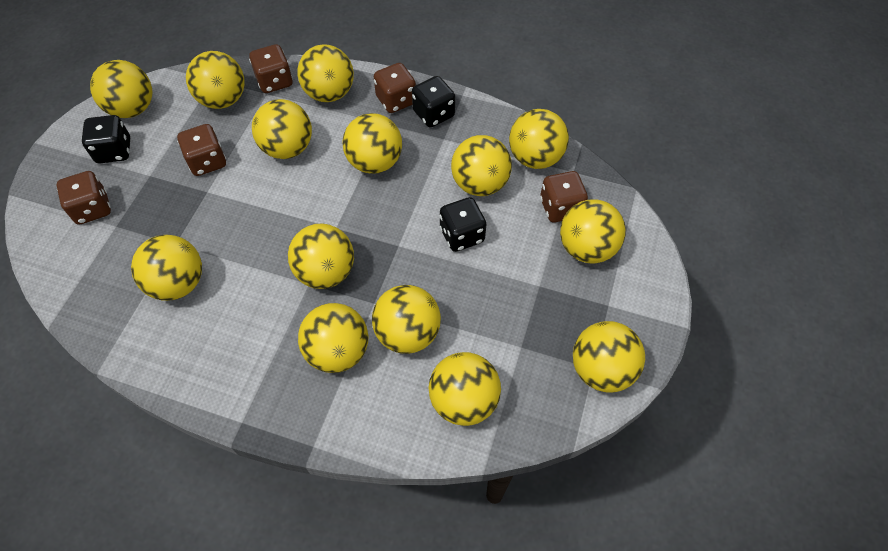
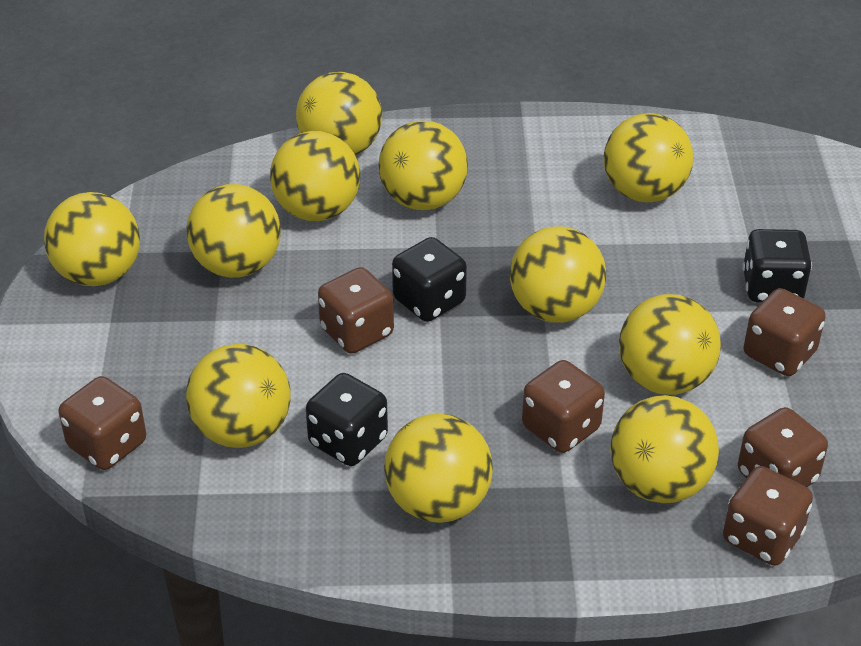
brown dice: 5 -> 6
yellow ball: 14 -> 11

